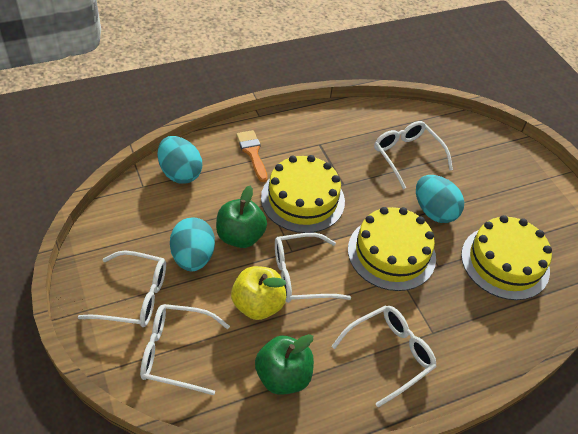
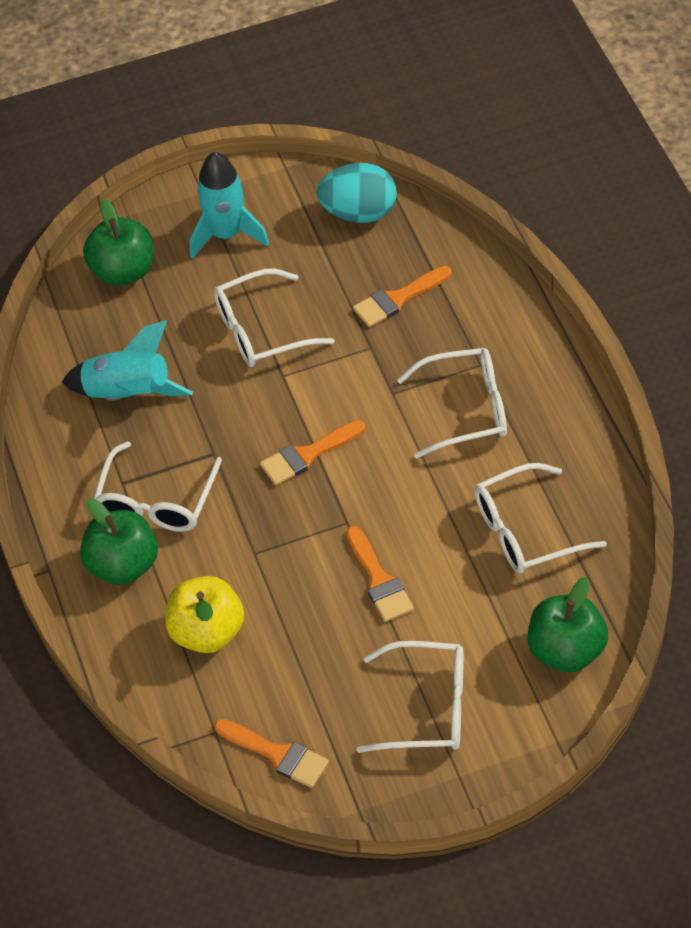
green apple: 2 -> 3
orange brush: 1 -> 4
turquoise egg: 3 -> 1
turquoise rocket: 0 -> 2
yellow cake: 3 -> 0

